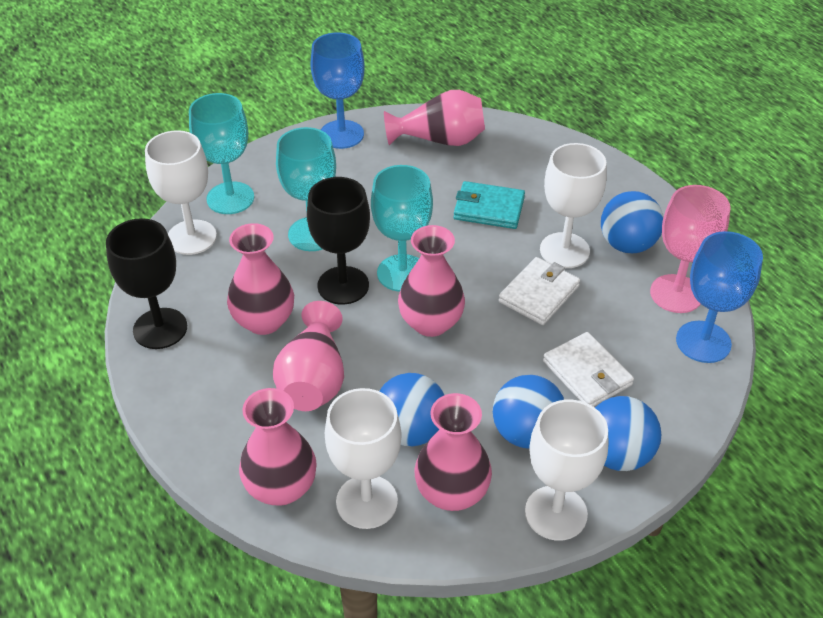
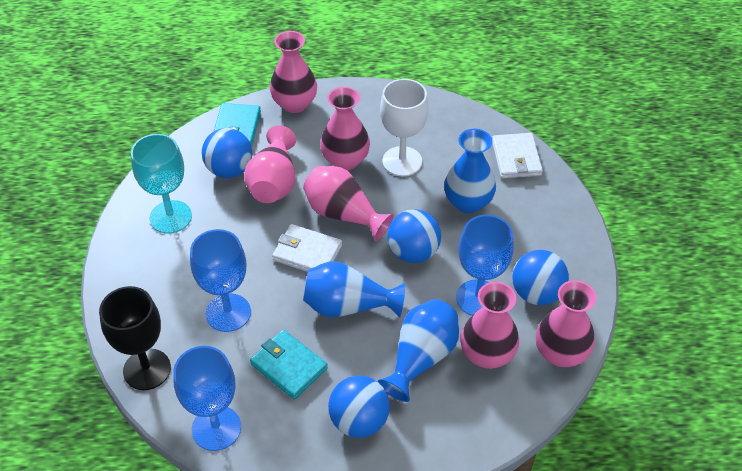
black goblet: 2 -> 1
blue goblet: 2 -> 3
blue vase: 0 -> 3
pink goblet: 1 -> 0
turquoise goblet: 3 -> 1
turquoise wallet: 1 -> 2
white goblet: 4 -> 1

